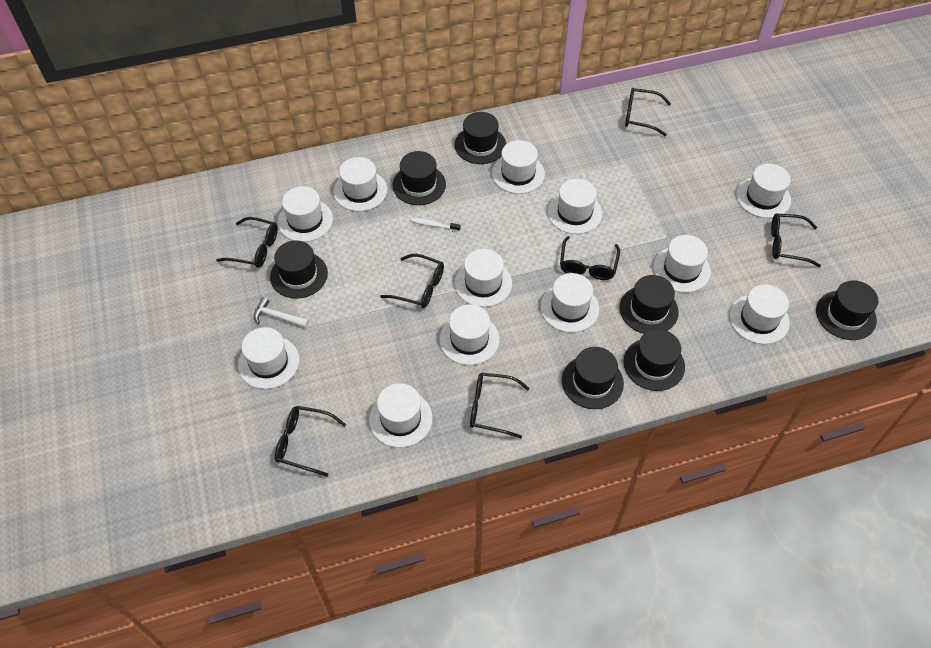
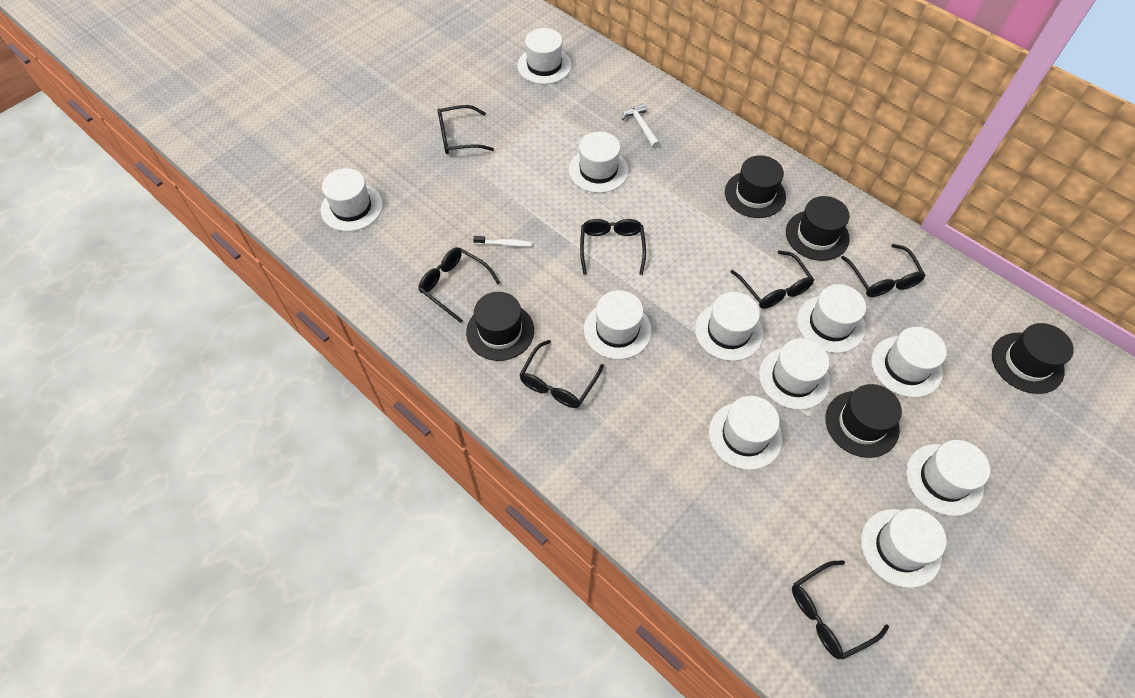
black hat: 7 -> 5
white hat: 12 -> 11

